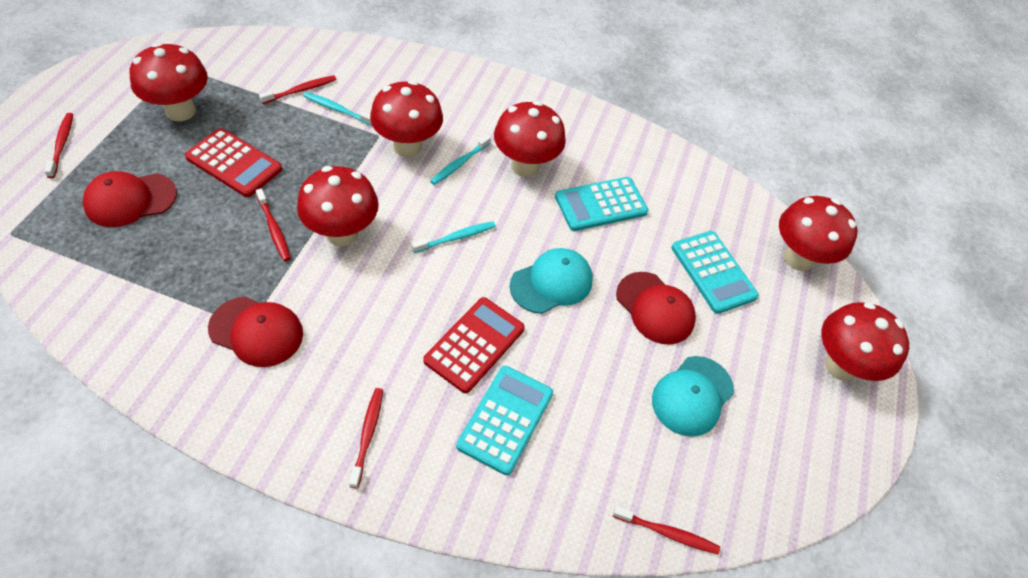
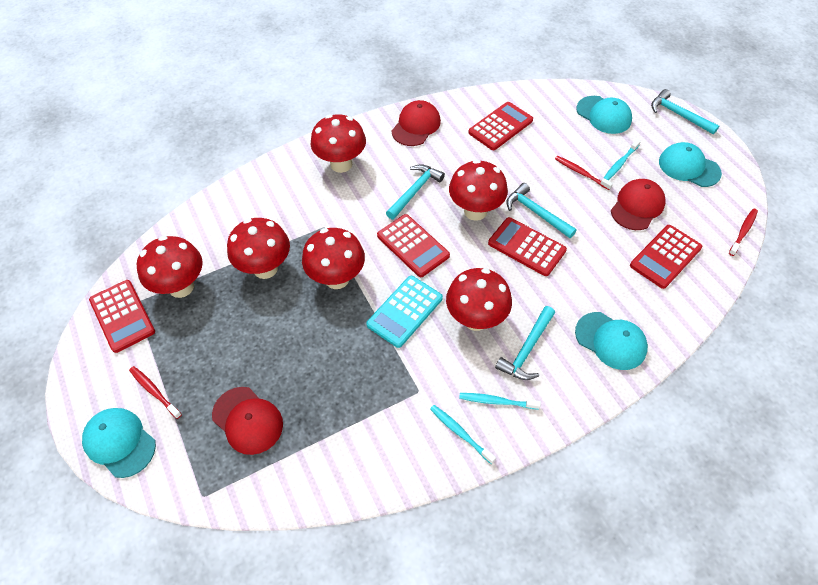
red calculator: 2 -> 5
red toothbrush: 5 -> 3
turquoise calculator: 3 -> 1
turquoise cap: 2 -> 4
turquoise hammer: 0 -> 4

